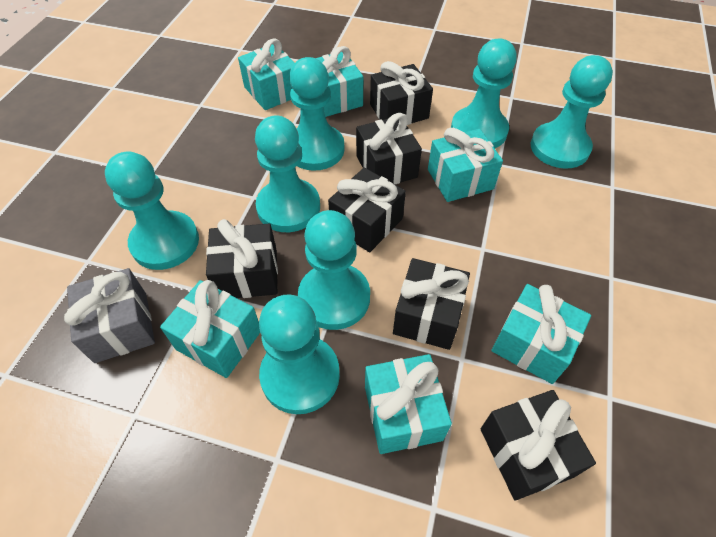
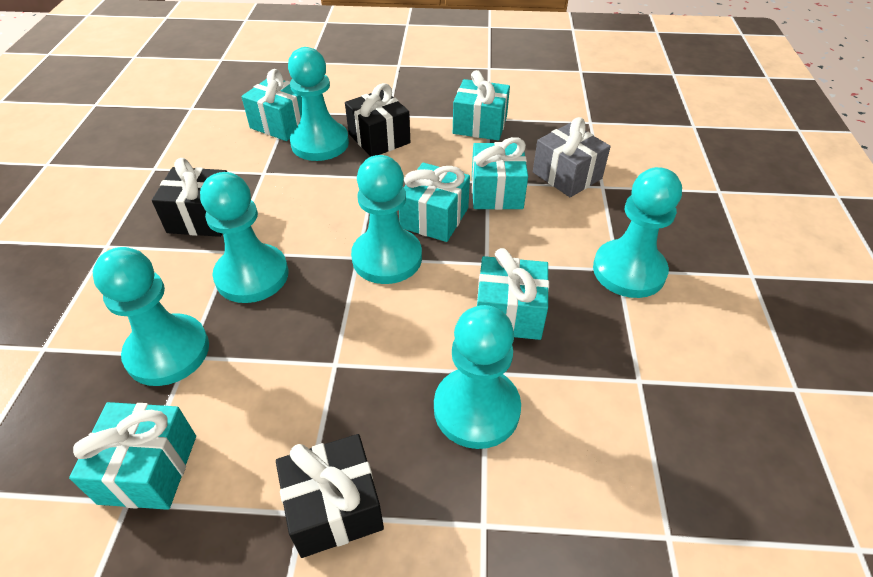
black gift: 6 -> 3
turquoise pawn: 7 -> 6

